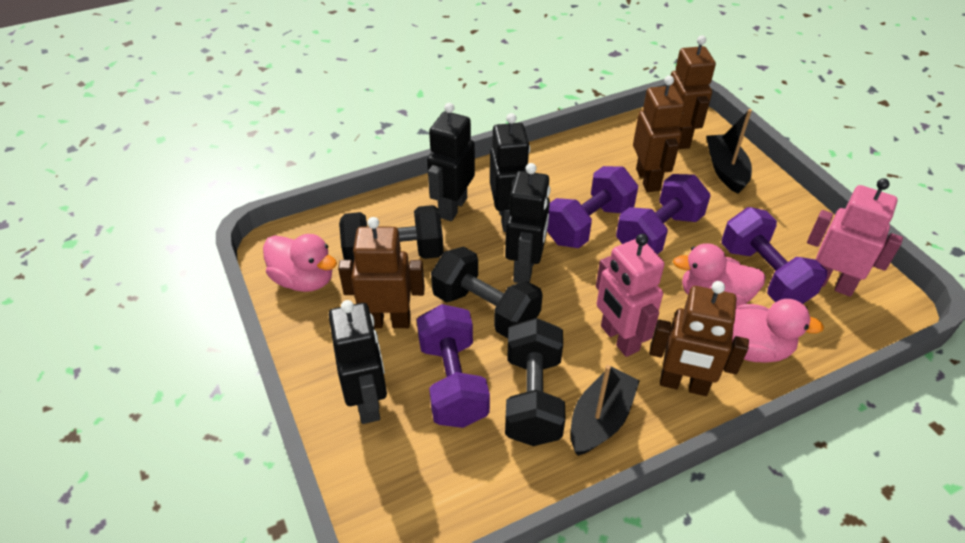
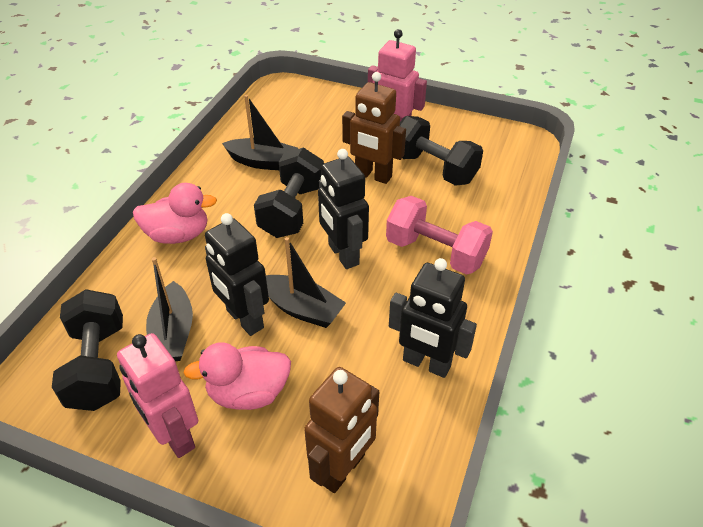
black boat: 2 -> 3
black robot: 4 -> 3
brown robot: 4 -> 2
pink duck: 3 -> 2
pink dumbbell: 0 -> 1
purple dumbbell: 4 -> 0

